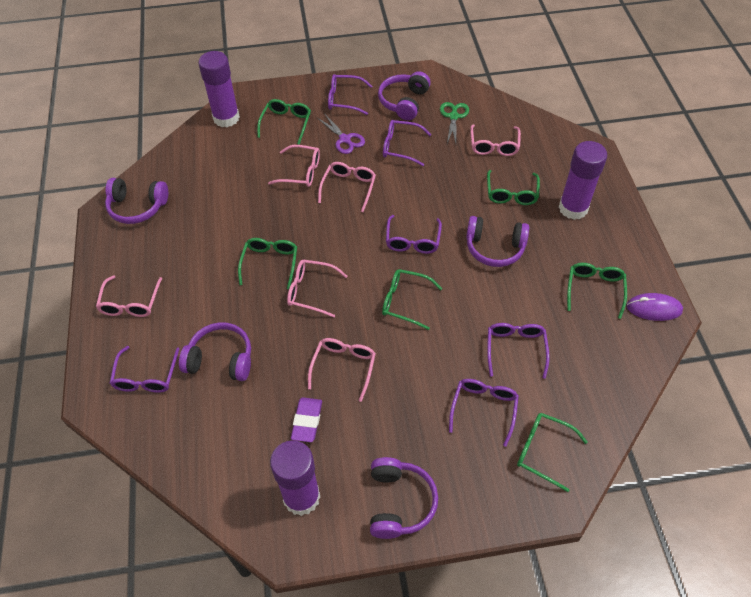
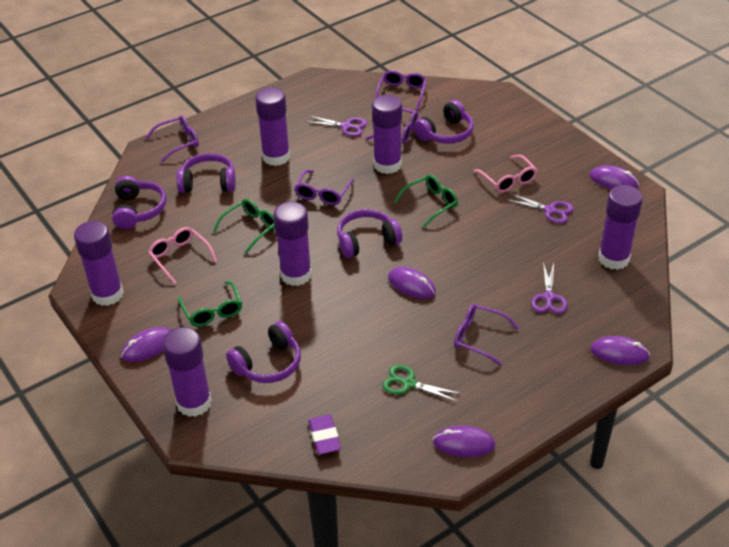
green glasses: 6 -> 3
pink glasses: 6 -> 2
purple glasses: 6 -> 5
purple glue stick: 3 -> 6
purple mouse: 1 -> 5
purple scissors: 1 -> 3

